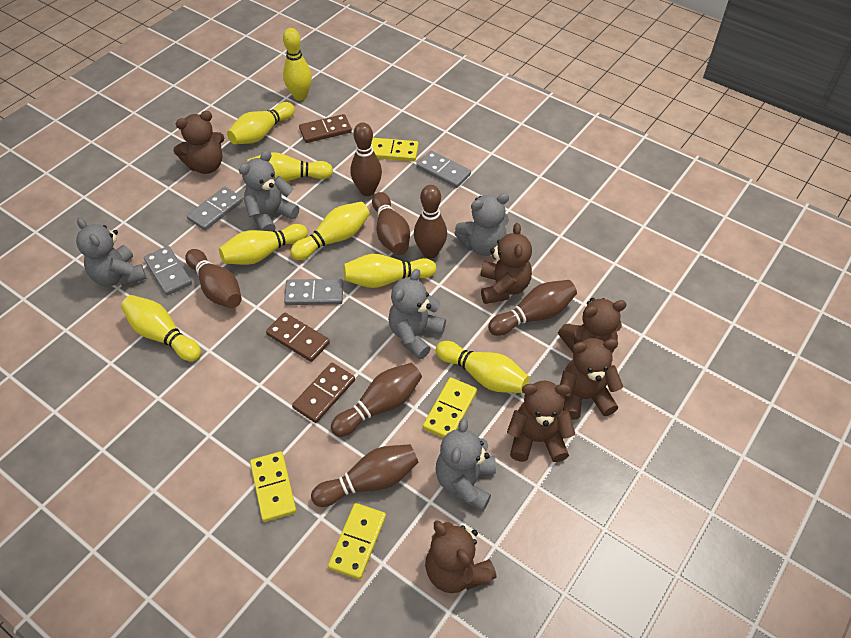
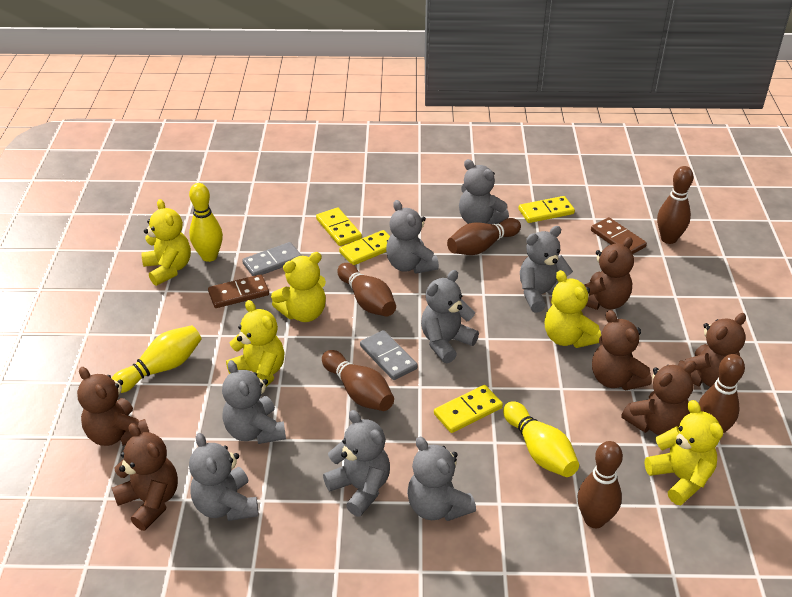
brown bowling pin: 7 -> 6
brown domino: 3 -> 2
grey domino: 4 -> 2
grey teddy bear: 5 -> 8
yellow bowling pin: 8 -> 3
yellow teddy bear: 0 -> 5

